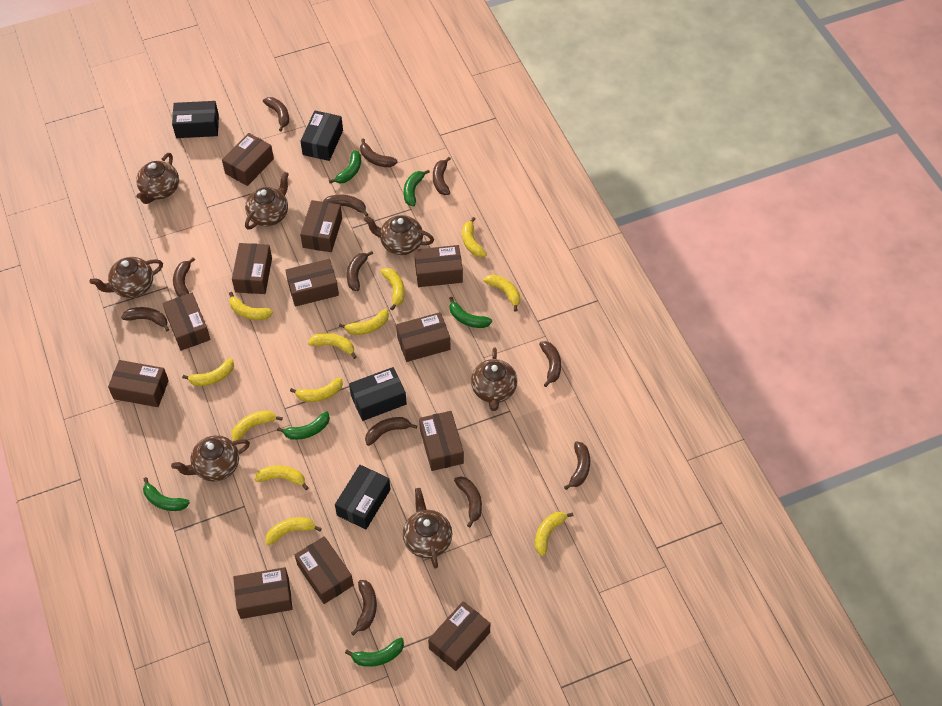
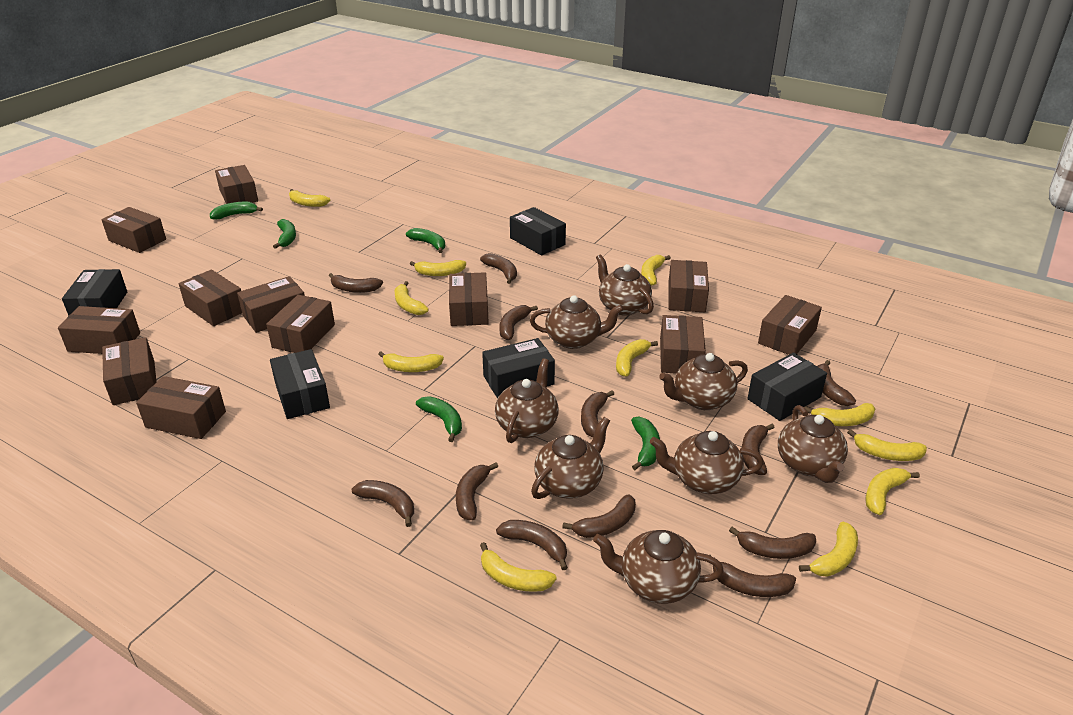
black box: 4 -> 5
brown teapot: 7 -> 8
green banana: 6 -> 5
yellow banana: 12 -> 11

